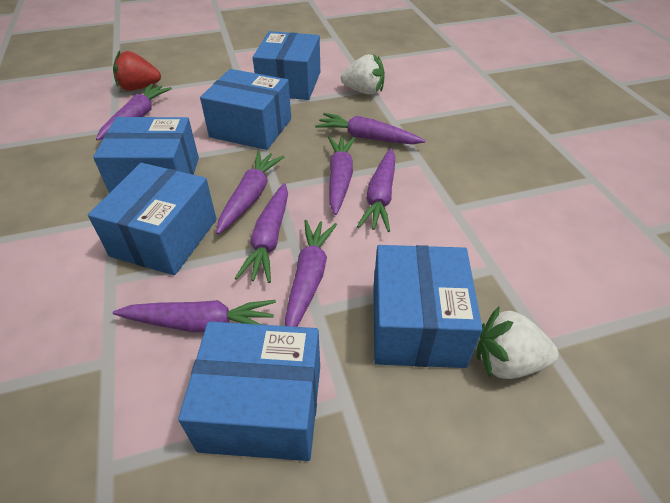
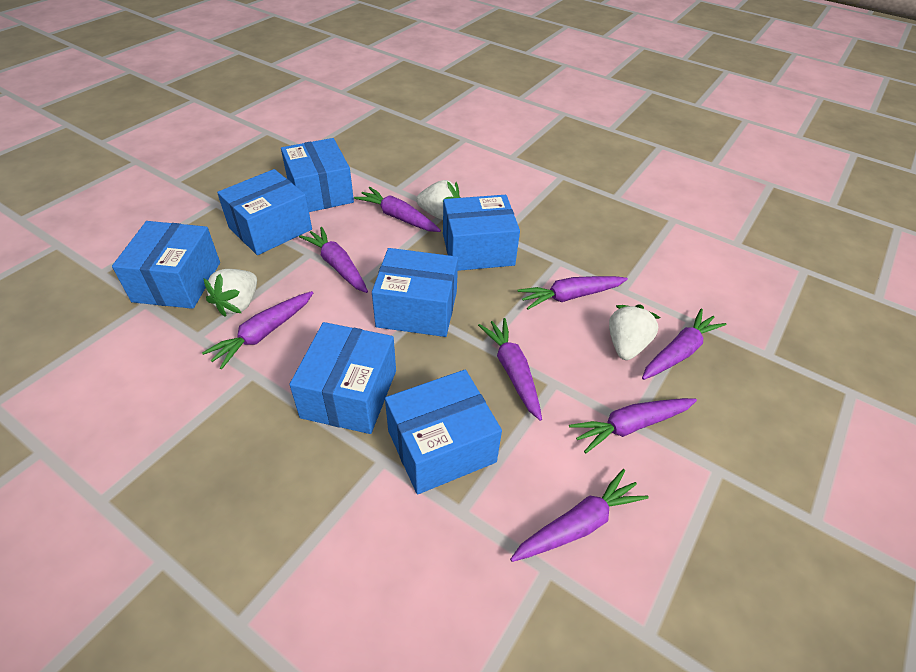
blue box: 6 -> 7
red strawberry: 1 -> 0
white strawberry: 2 -> 3

